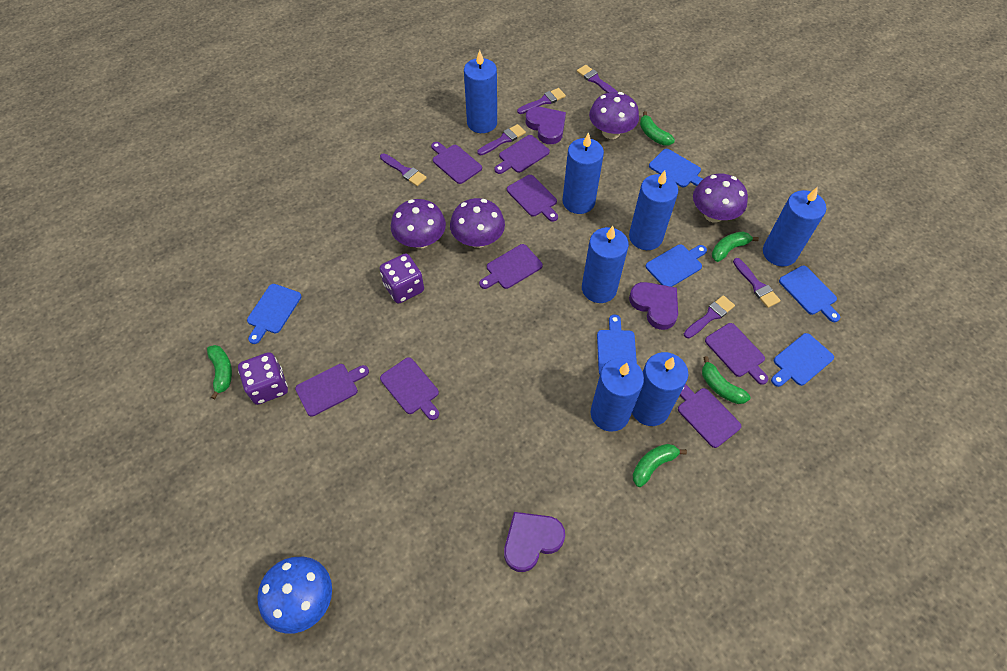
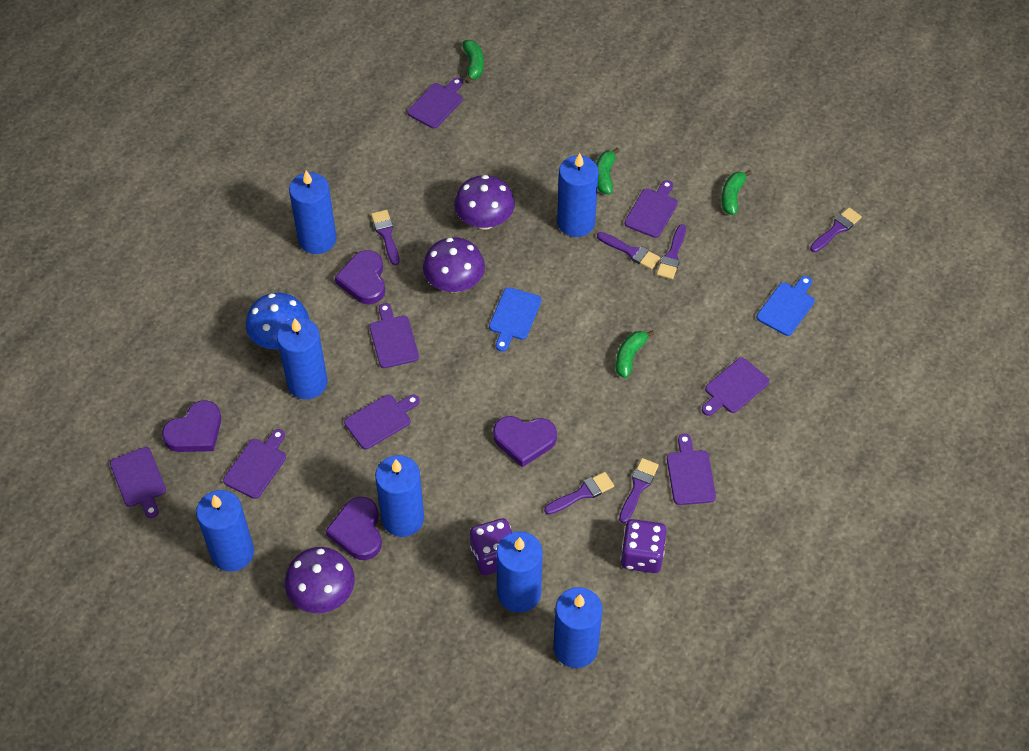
blue cutting board: 6 -> 2
green banana: 5 -> 4
purple heart: 3 -> 4
purple mushroom: 4 -> 3

